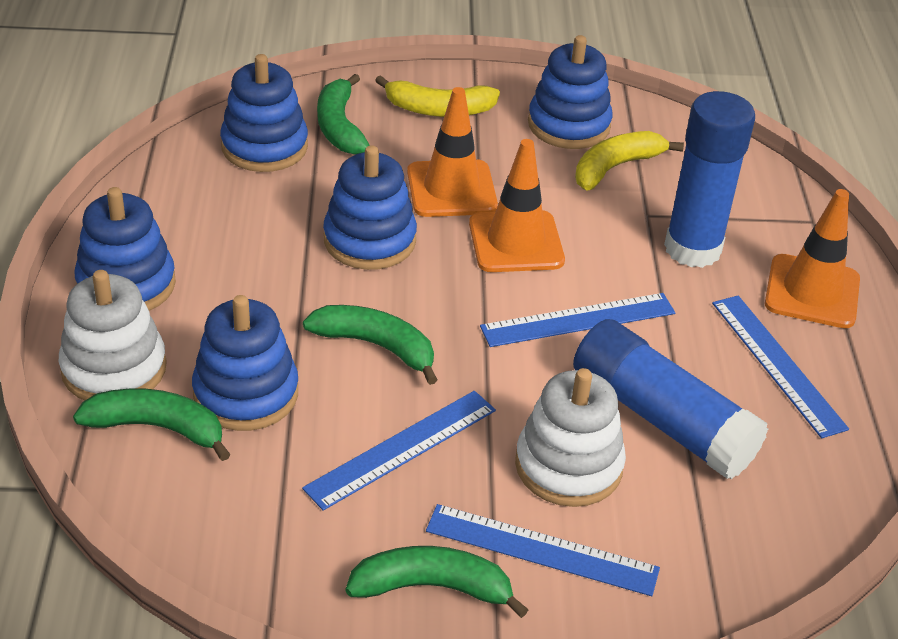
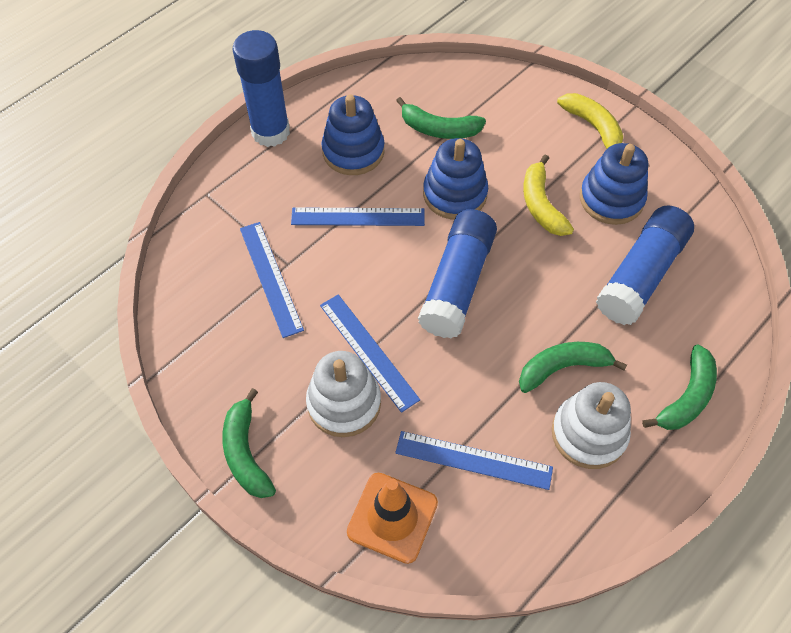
blue glue stick: 2 -> 3
blue stacking toy: 5 -> 3
orange traffic cone: 3 -> 1

